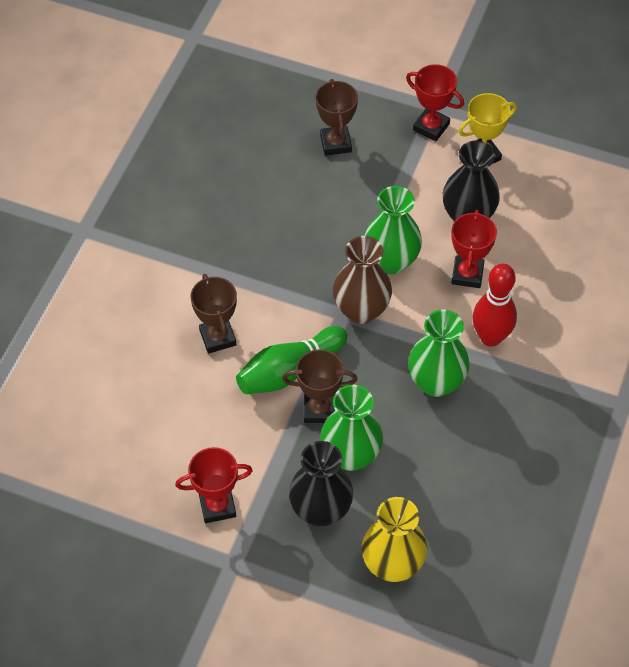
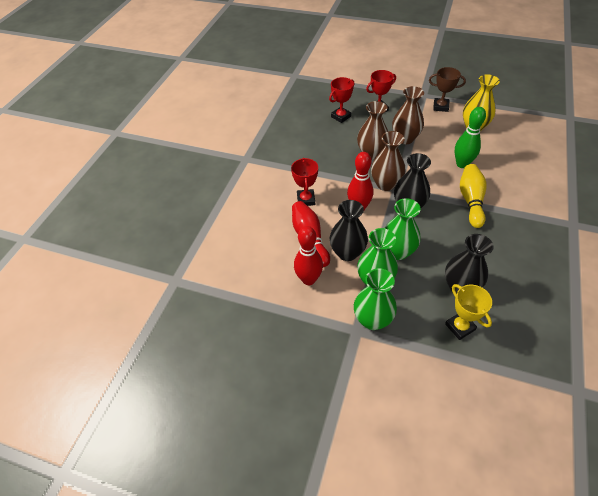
black vase: 2 -> 3
brown trophy: 3 -> 1
brown vase: 1 -> 3
red bowling pin: 1 -> 3
yellow bowling pin: 0 -> 1

